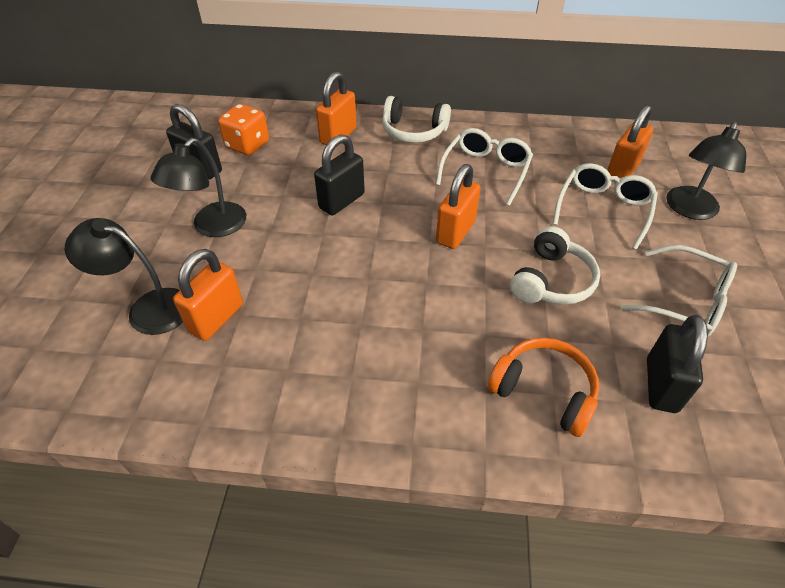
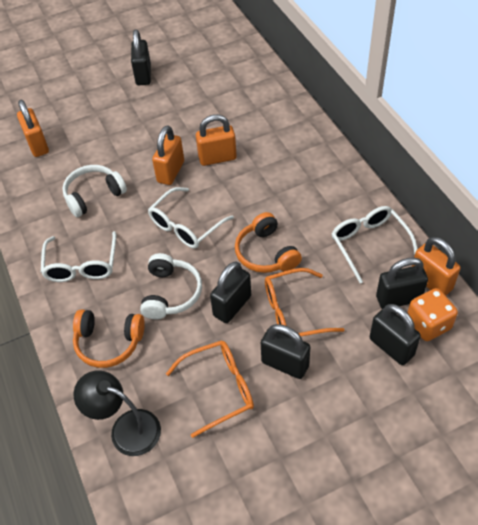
black lamp: 3 -> 1
black padlock: 3 -> 5
orange glasses: 0 -> 2
orange headphones: 1 -> 2

